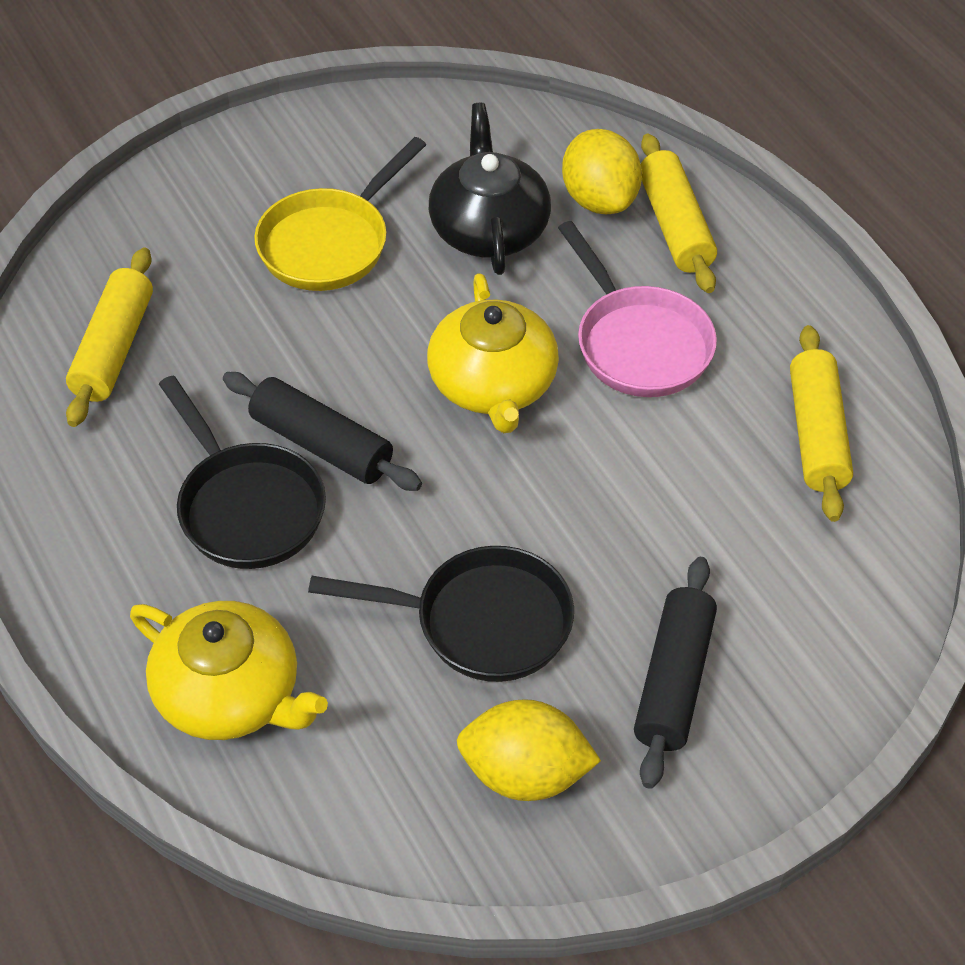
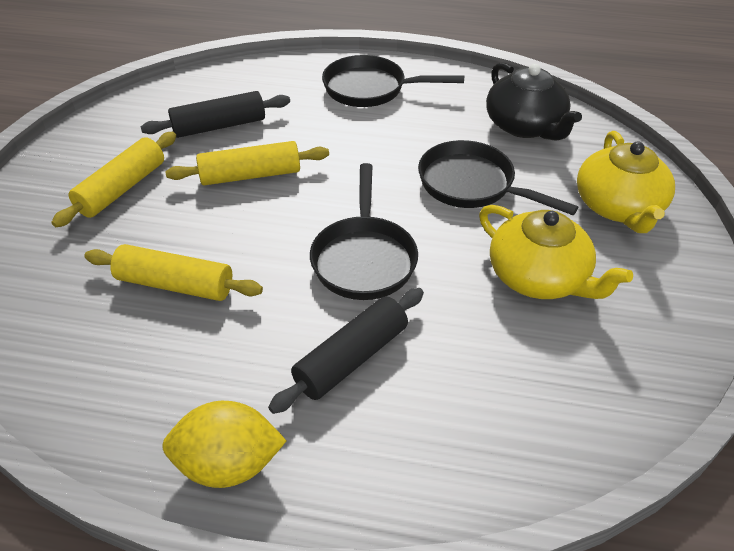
black pan: 2 -> 3
pink pan: 1 -> 0
yellow lemon: 2 -> 1
yellow pan: 1 -> 0

